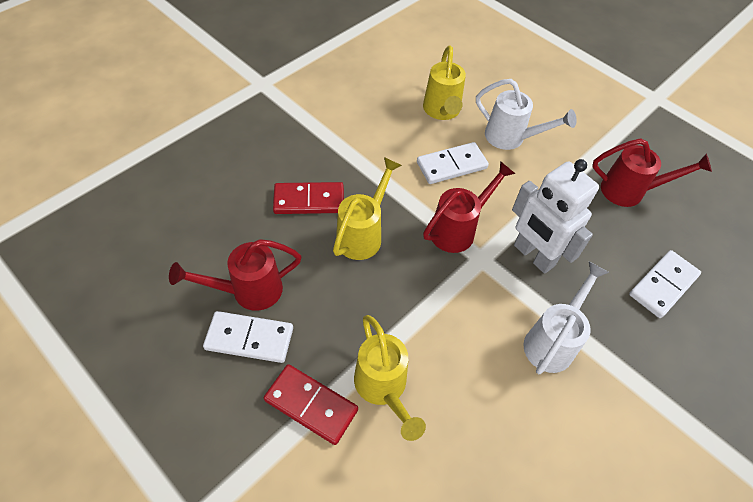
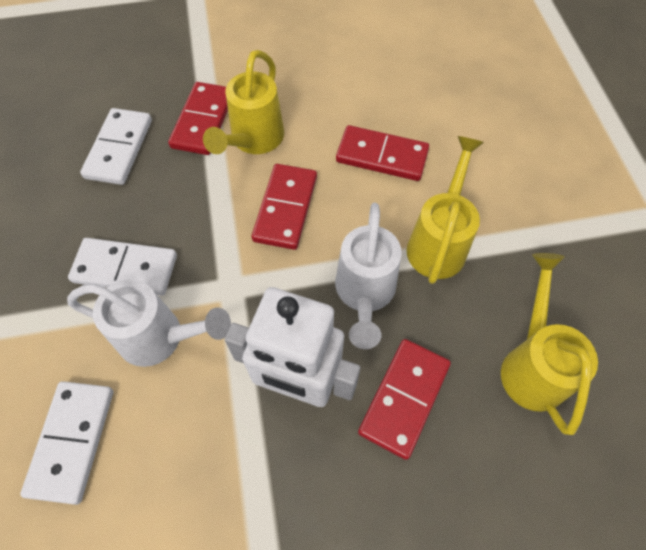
red domino: 2 -> 4
red watering can: 3 -> 0

